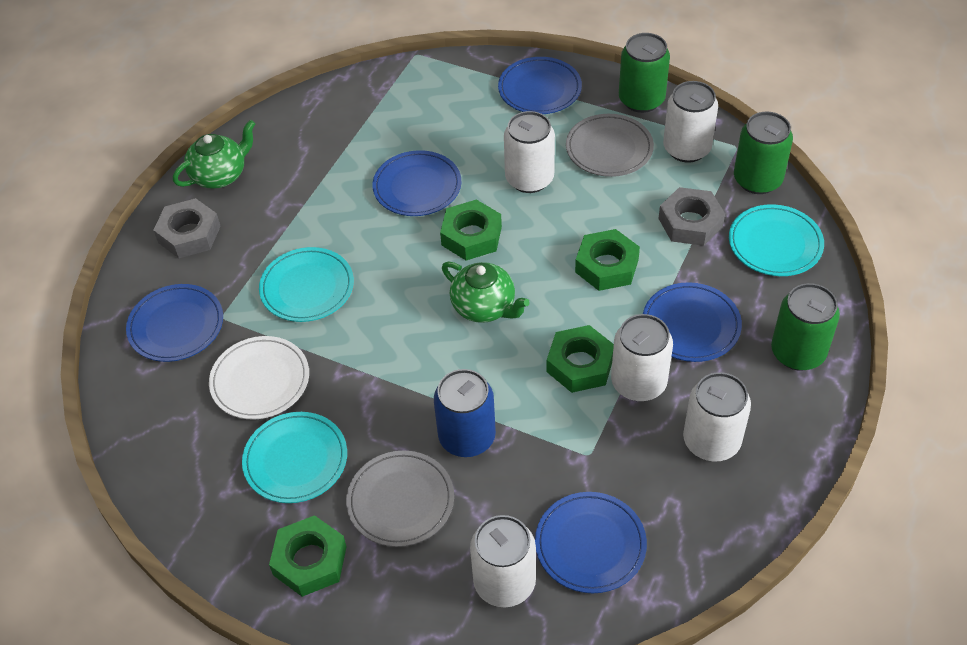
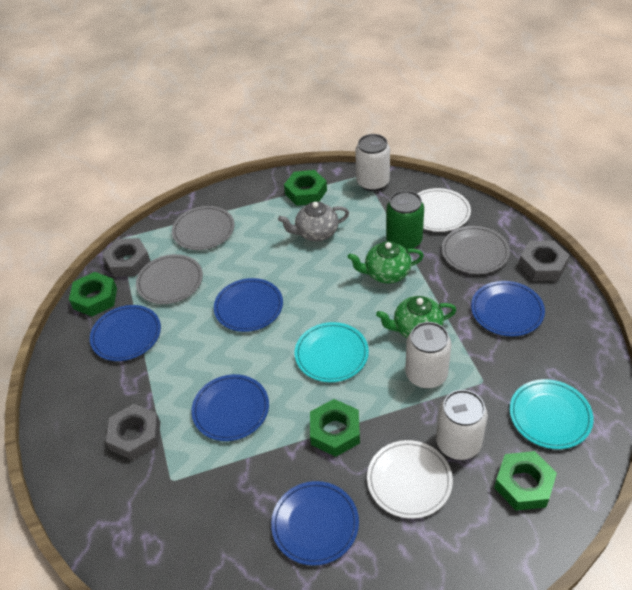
blue can: 1 -> 0
green can: 3 -> 1
grey nut: 2 -> 3
grey plate: 2 -> 3
grey teapot: 0 -> 1
turquoise plate: 3 -> 2
white can: 5 -> 3
white plate: 1 -> 2

